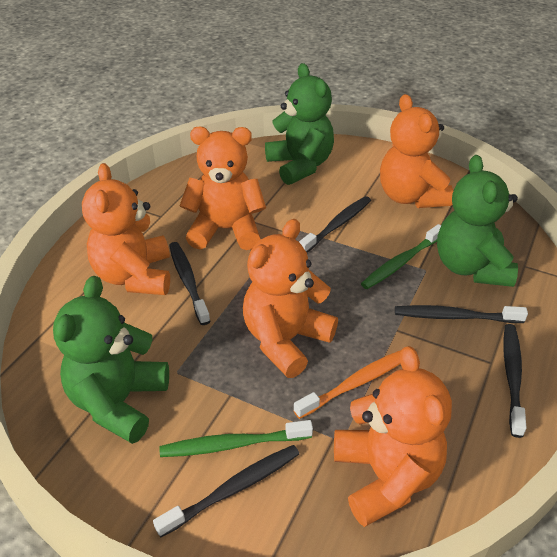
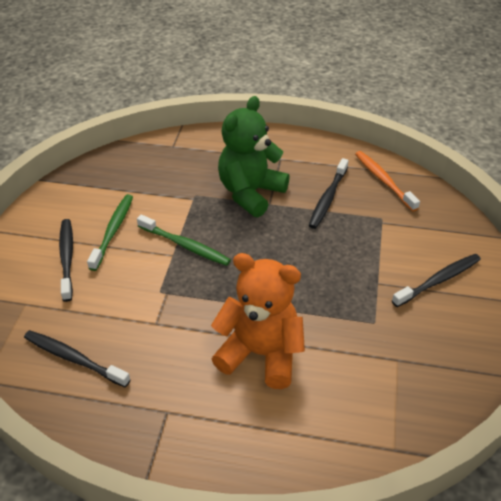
black toothbrush: 5 -> 4
green teddy bear: 3 -> 1
orange teddy bear: 5 -> 1

